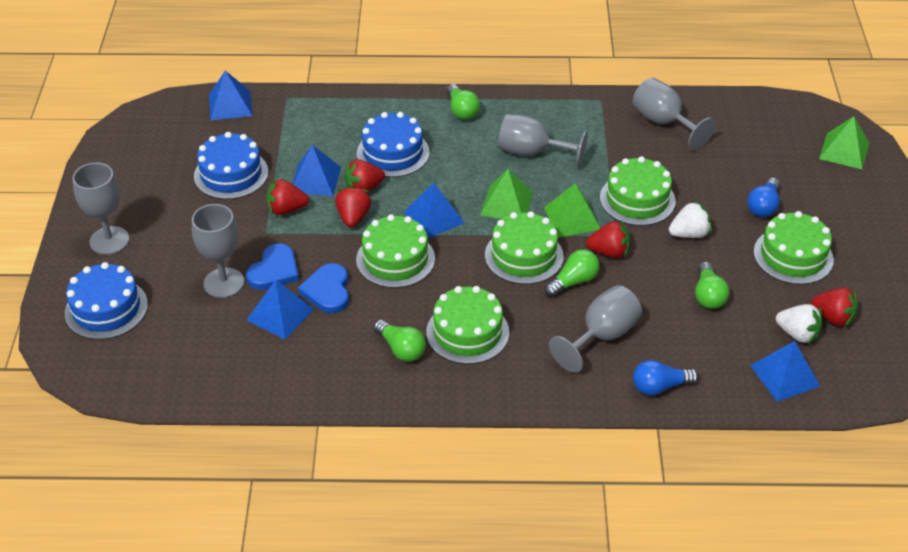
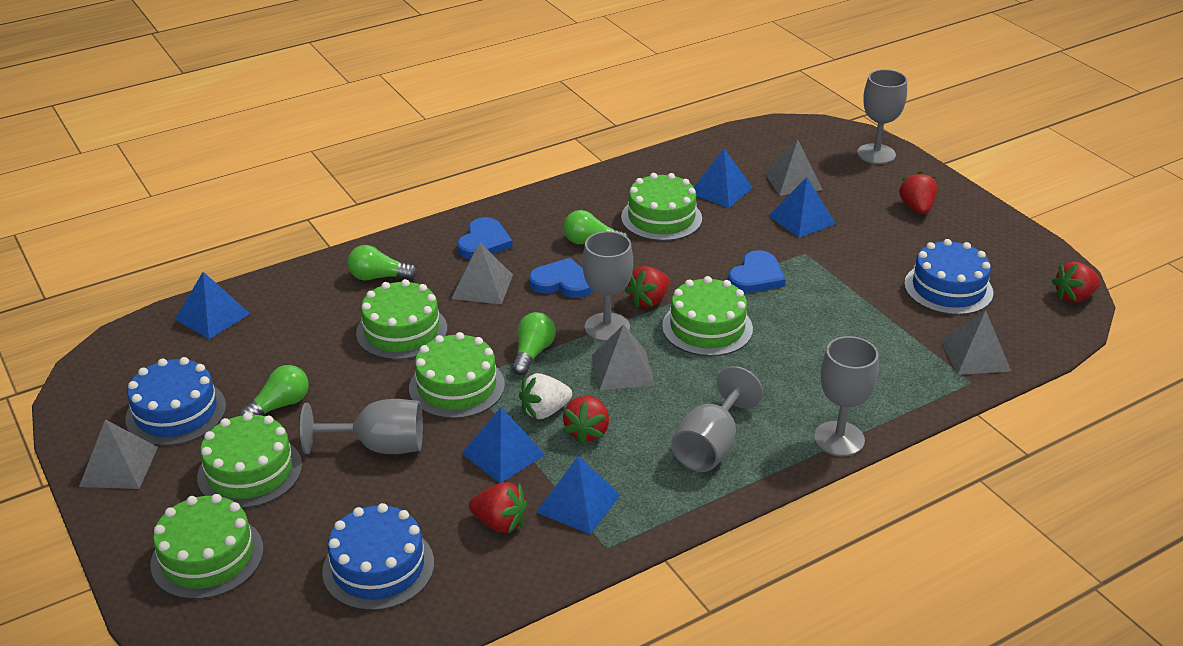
blue heart: 2 -> 3
blue light bulb: 2 -> 0
green cake: 5 -> 6
green pyramid: 3 -> 0
grey pyramid: 0 -> 5
white strawberry: 2 -> 1

